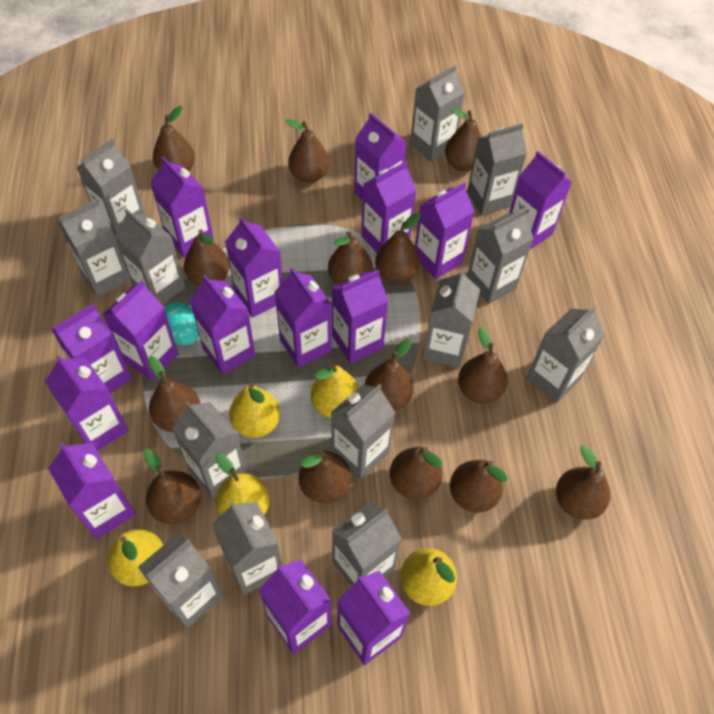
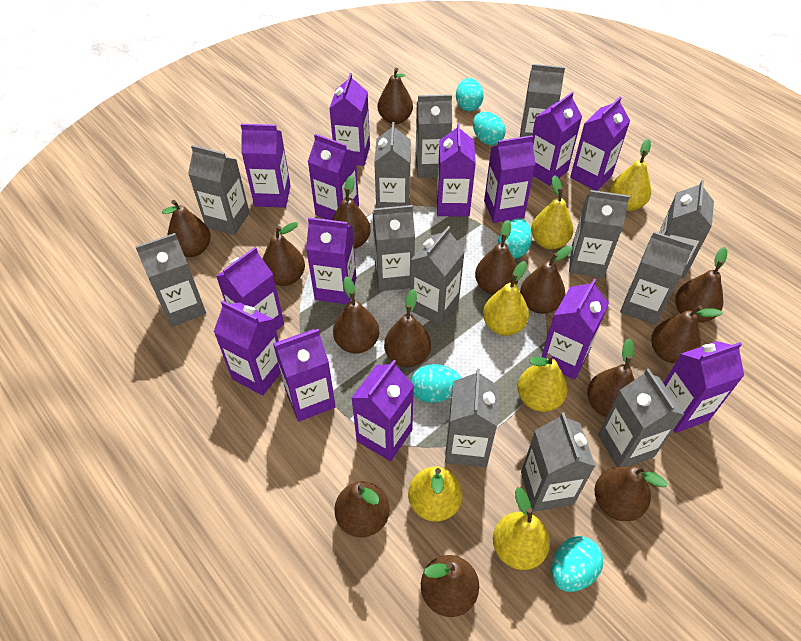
purple carton: 15 -> 14
turquoise egg: 1 -> 5
yellow pear: 5 -> 6

